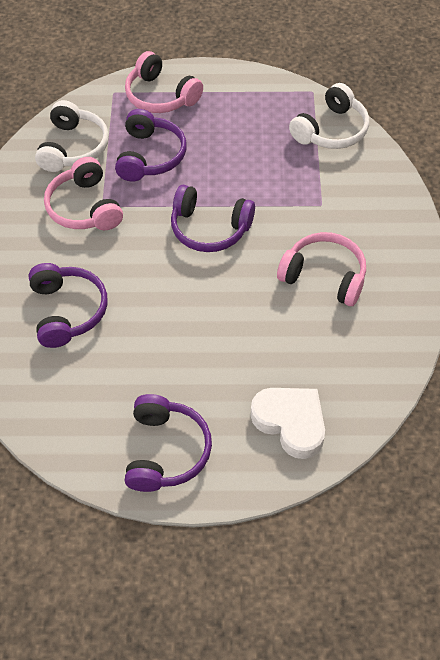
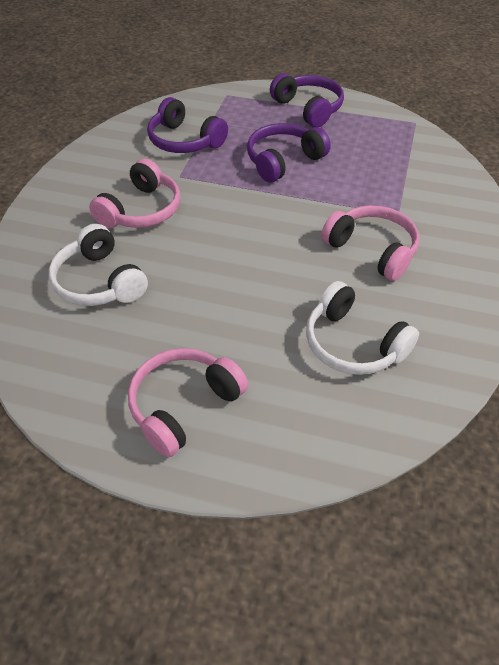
purple headphones: 4 -> 3
white heart: 1 -> 0

